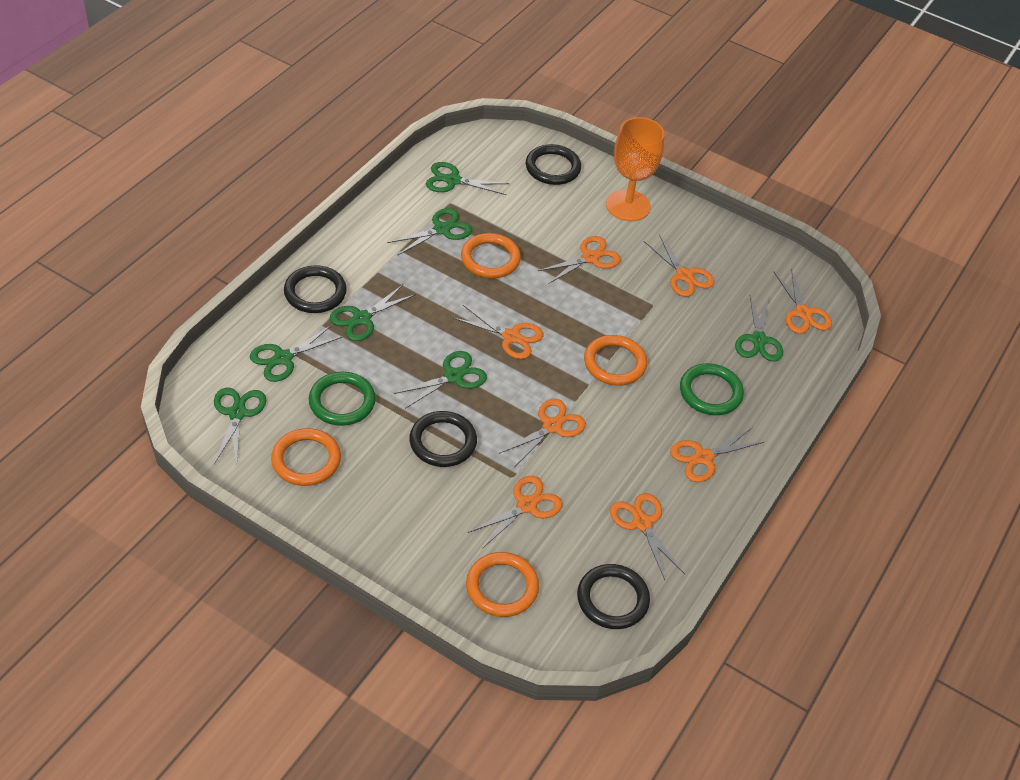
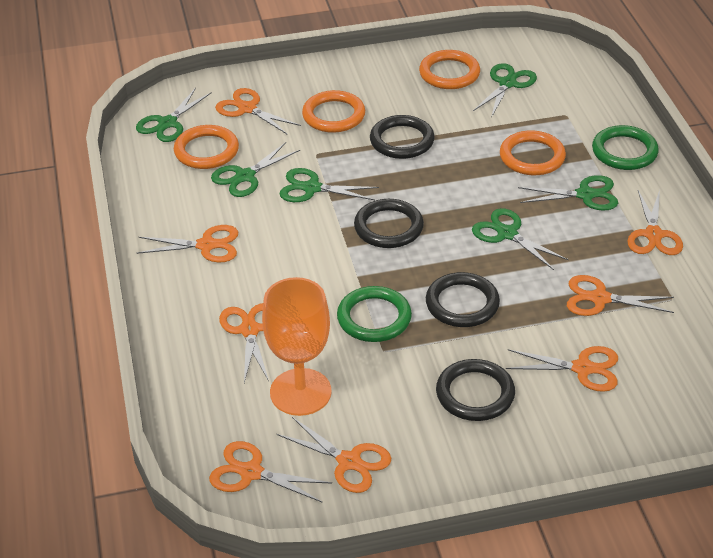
green scissors: 7 -> 6

